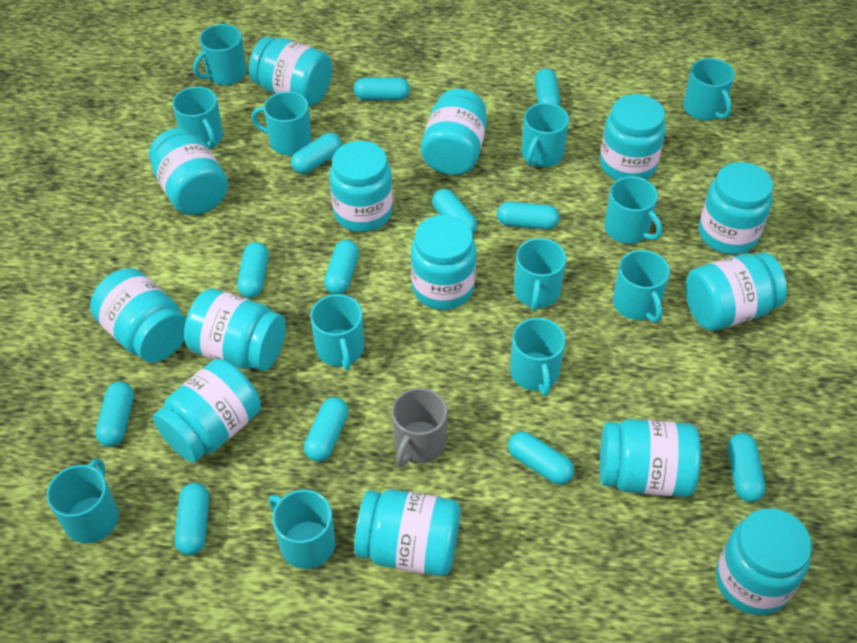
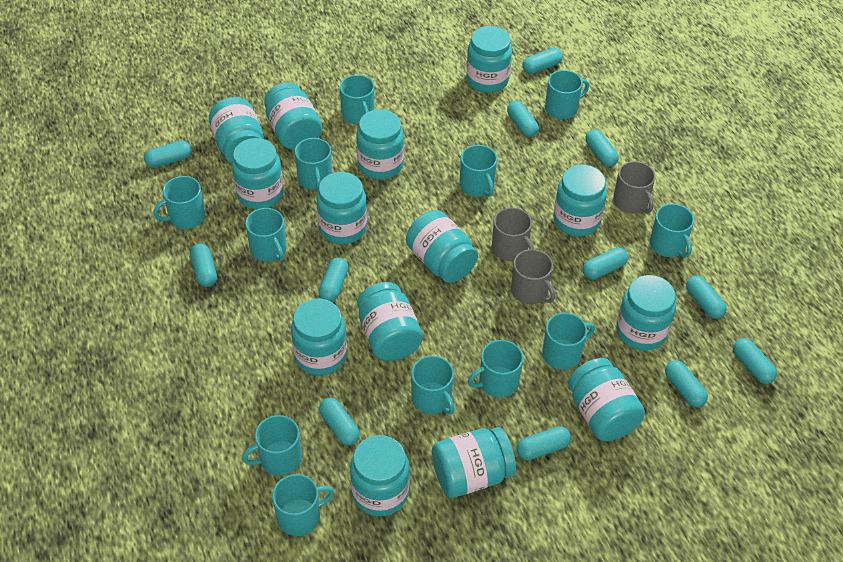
grey mug: 1 -> 3

